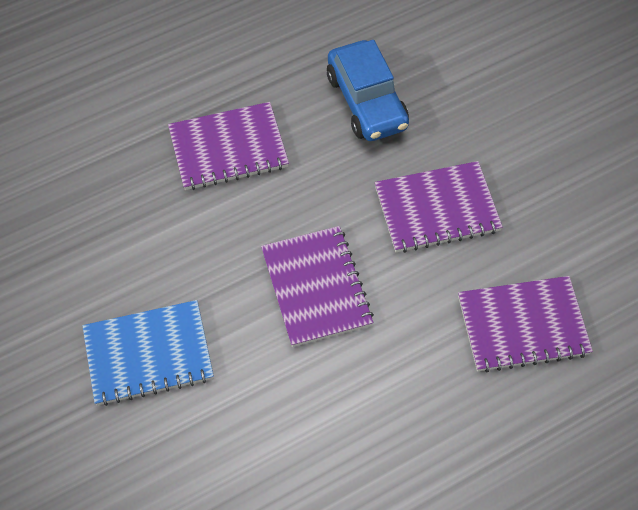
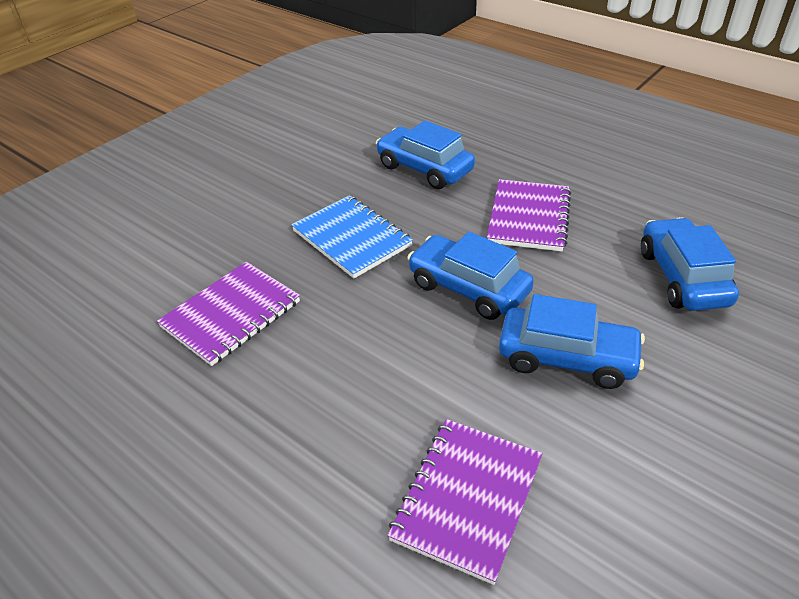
blue car: 1 -> 4
purple notebook: 4 -> 3

